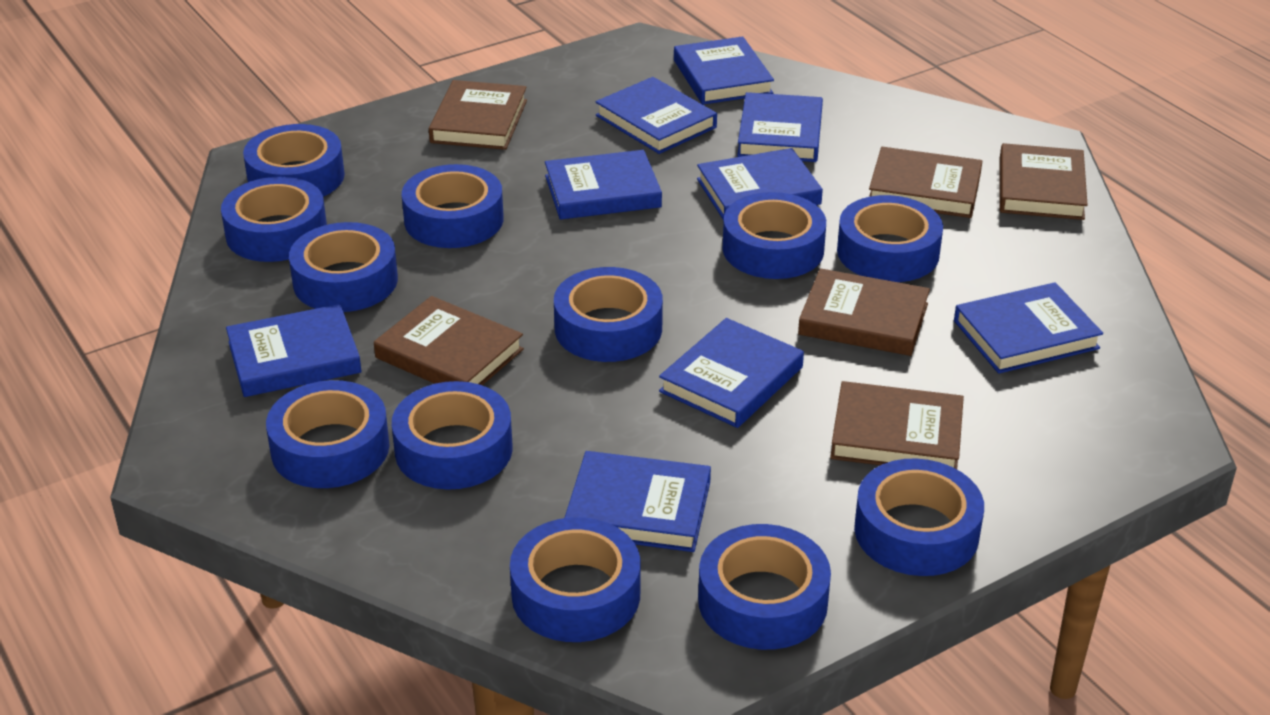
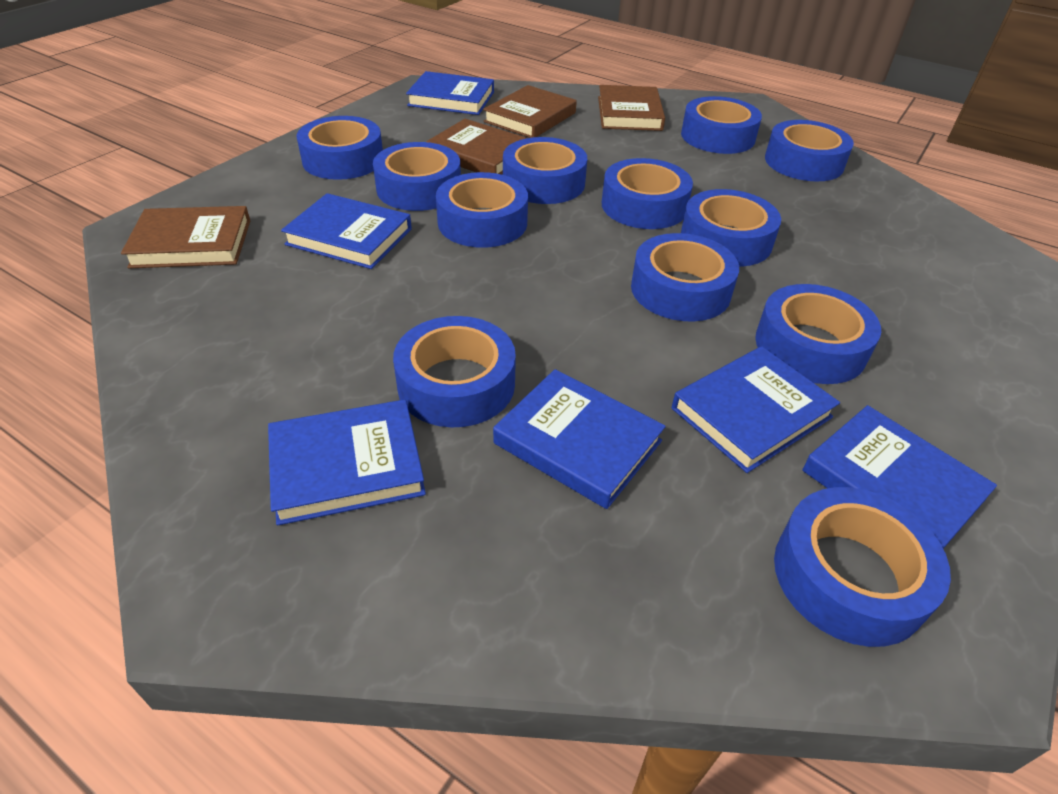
blue book: 9 -> 6
brown book: 6 -> 4

